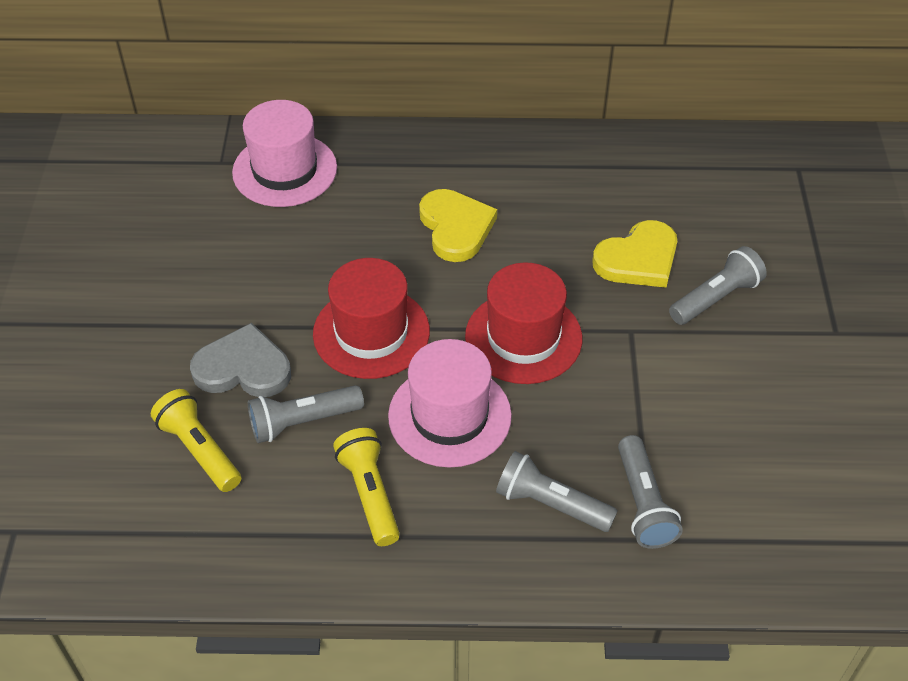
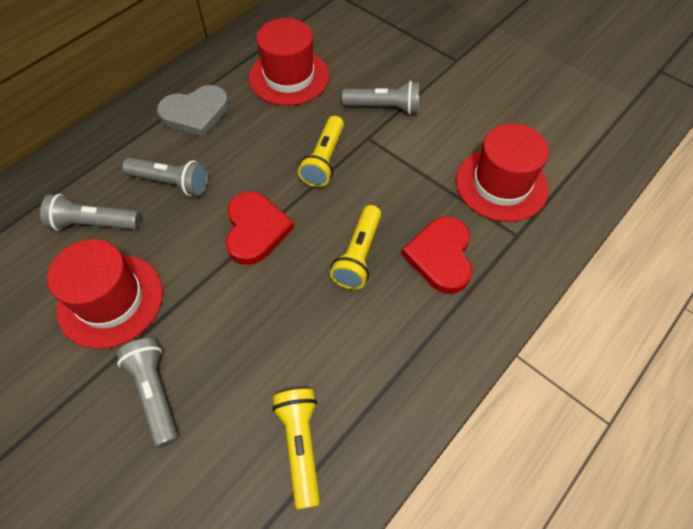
pink hat: 2 -> 0
red hat: 2 -> 3
red heart: 0 -> 2
yellow flashlight: 2 -> 3
yellow heart: 2 -> 0

